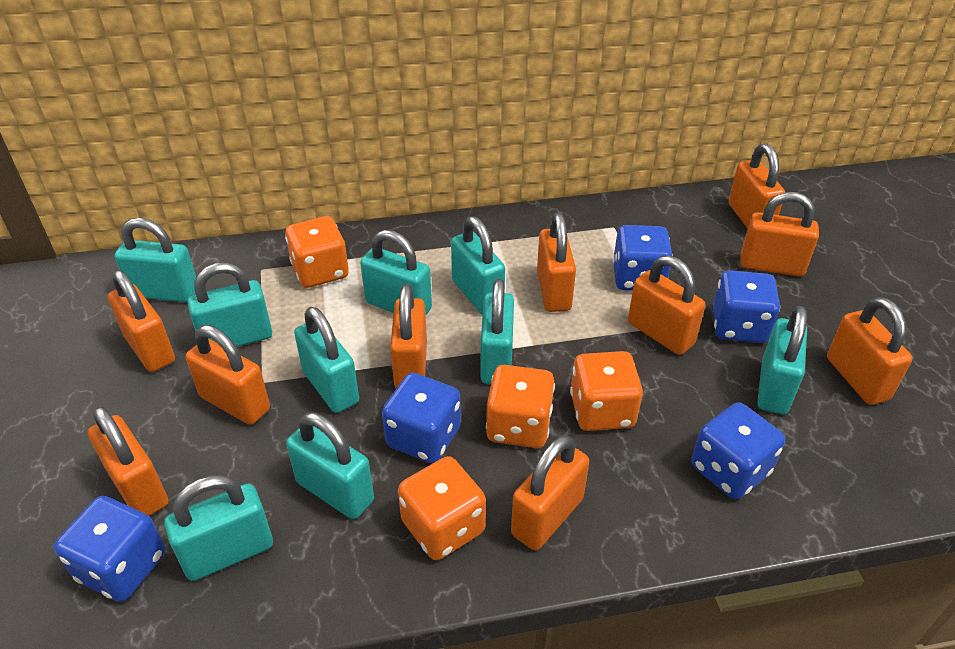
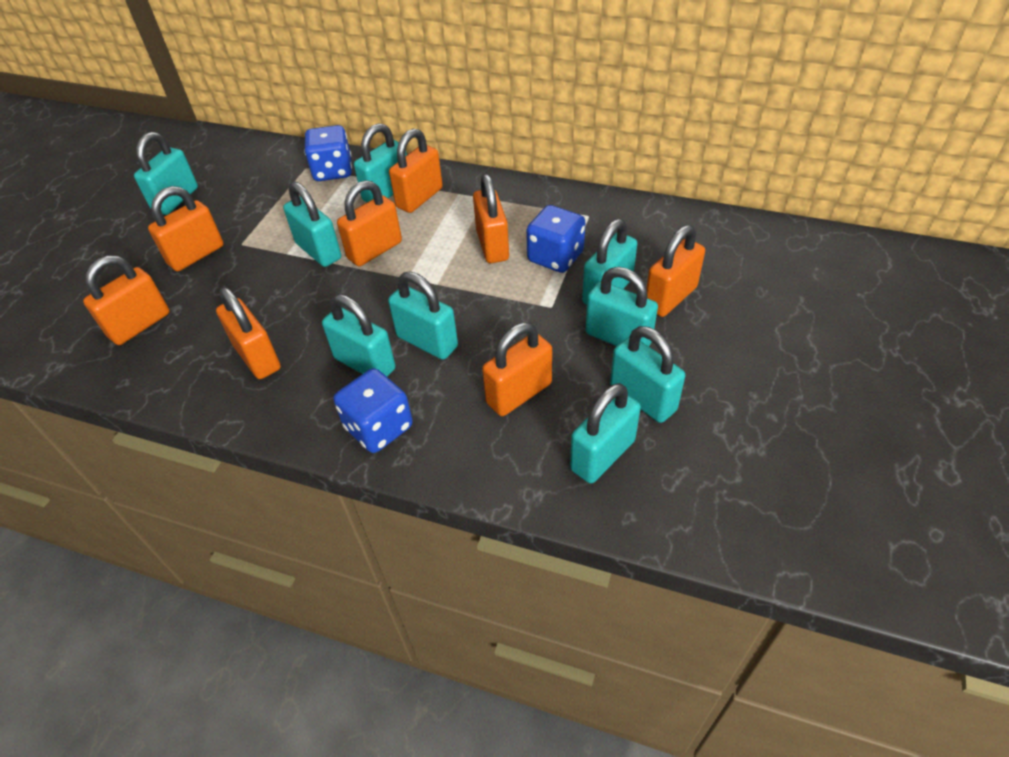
blue dice: 5 -> 3
orange dice: 4 -> 0
orange padlock: 10 -> 8

